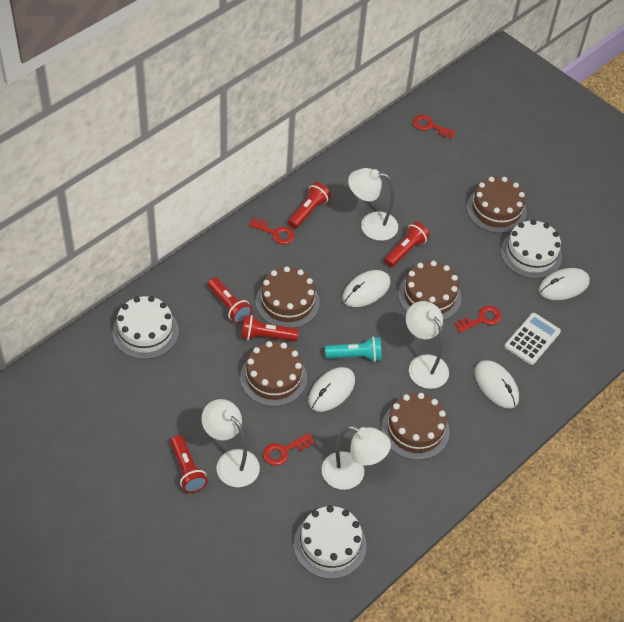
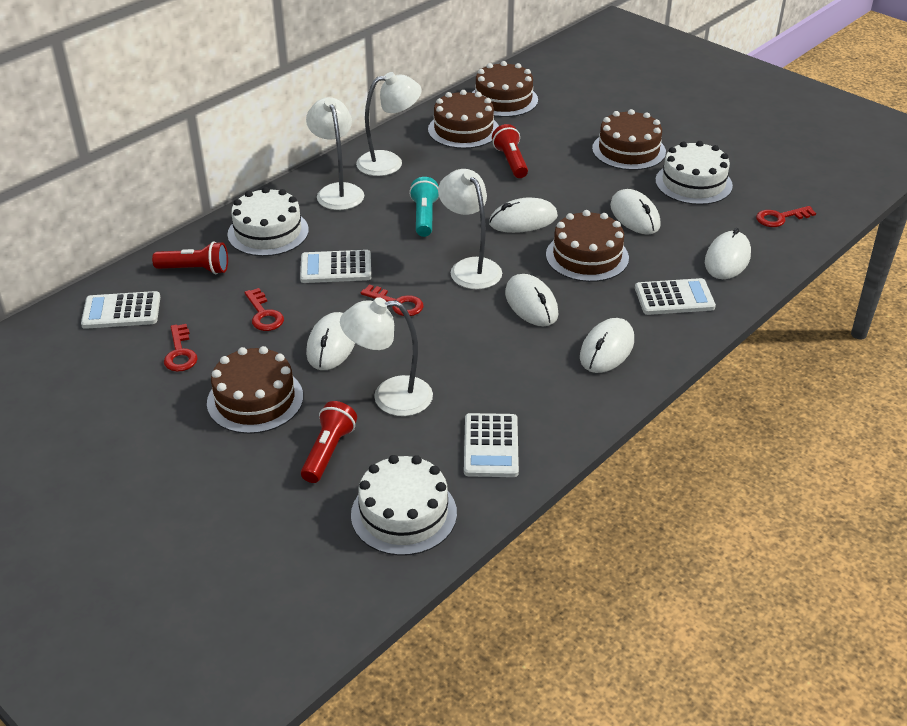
red flashlight: 5 -> 3
white calculator: 1 -> 4
white mouse: 4 -> 6

